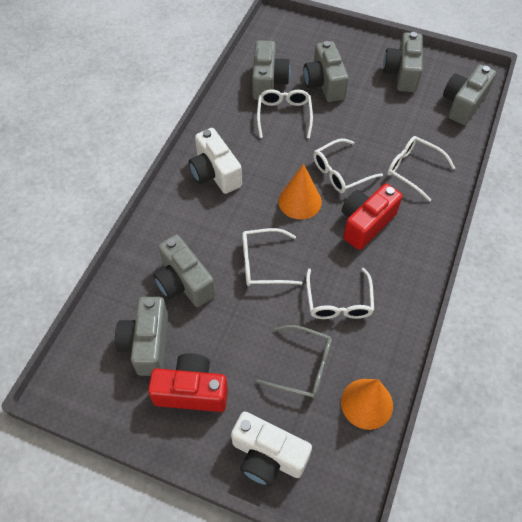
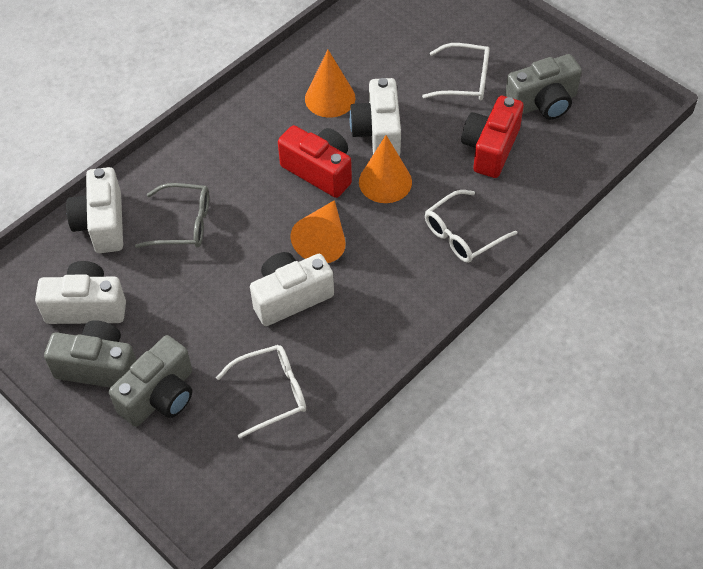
grey camera: 6 -> 3
orange cone: 2 -> 3
white camera: 2 -> 4
white glasses: 5 -> 3

